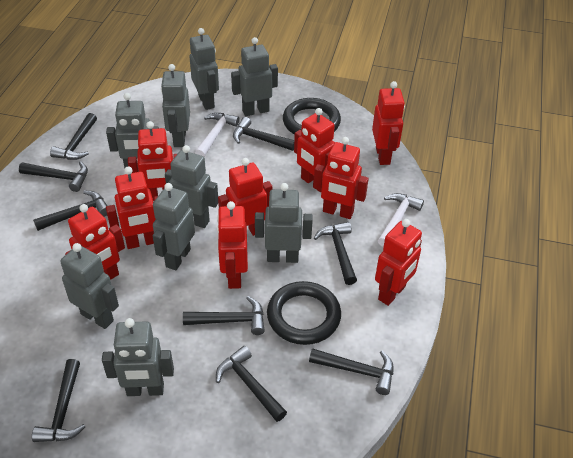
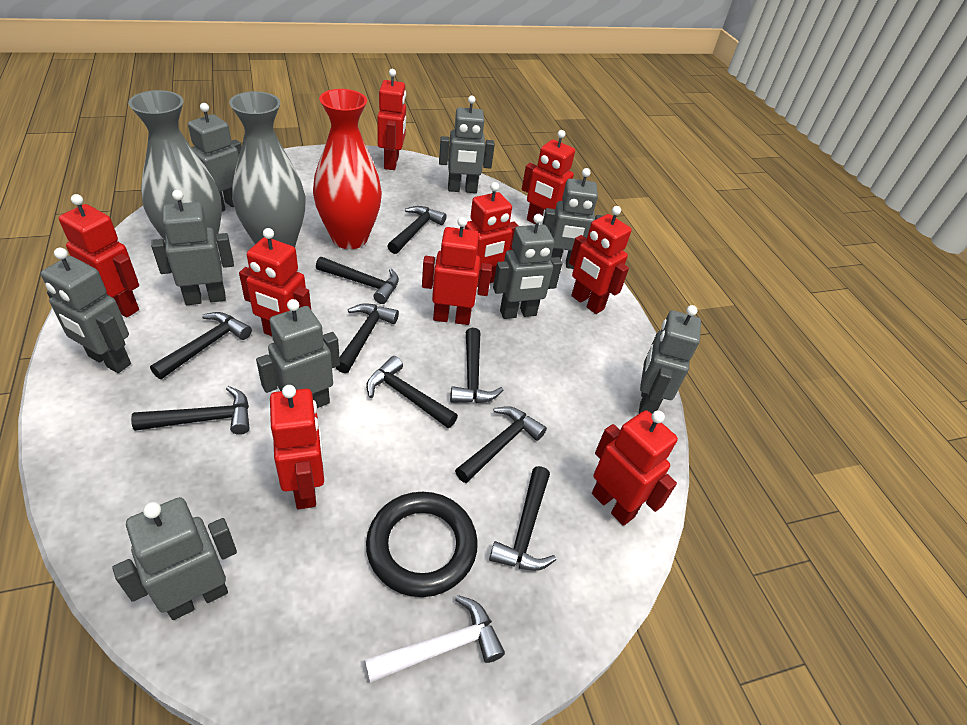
black ring: 2 -> 1
grey vase: 0 -> 2
red vase: 0 -> 1
white hammer: 2 -> 1

